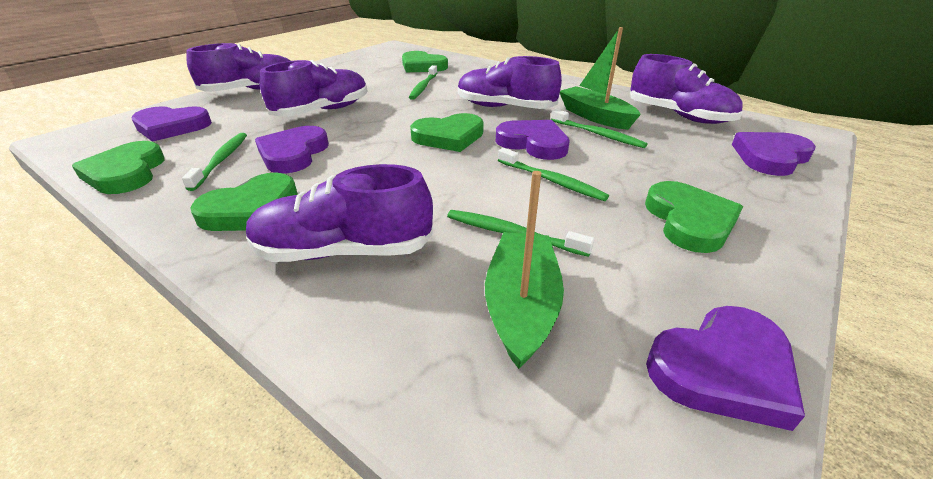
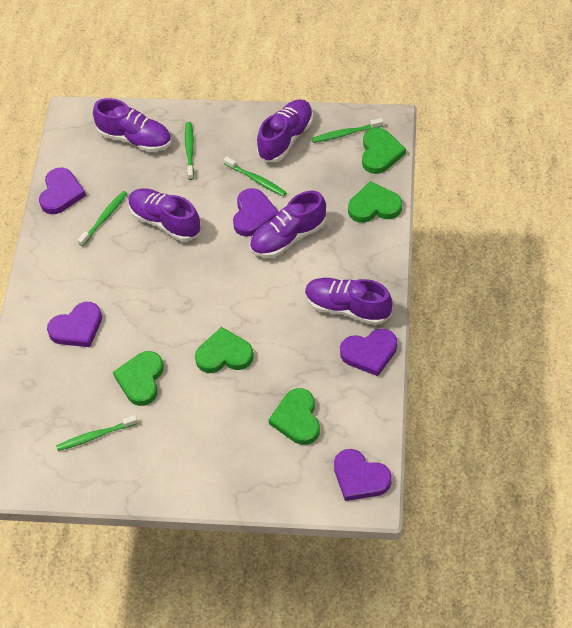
green boat: 2 -> 0

